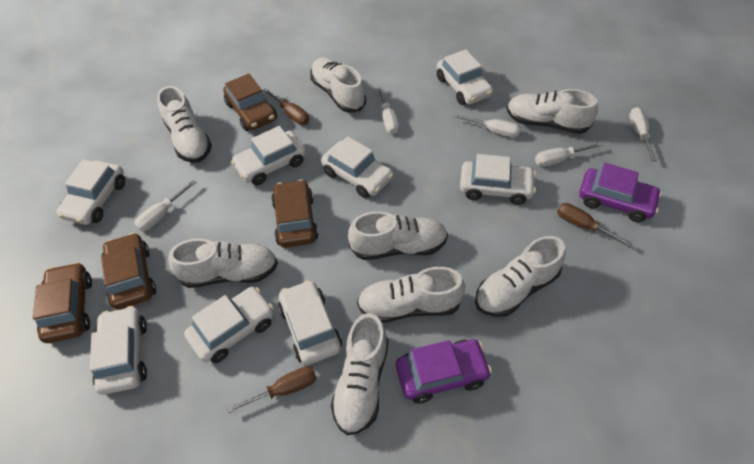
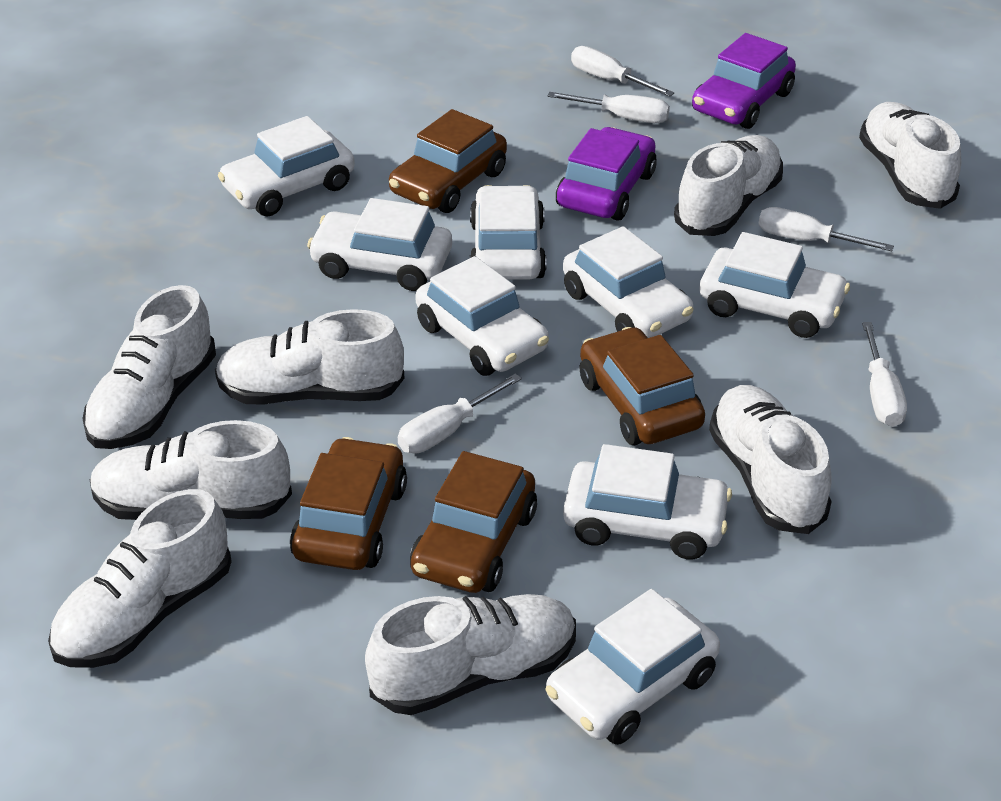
brown screwdriver: 3 -> 0

